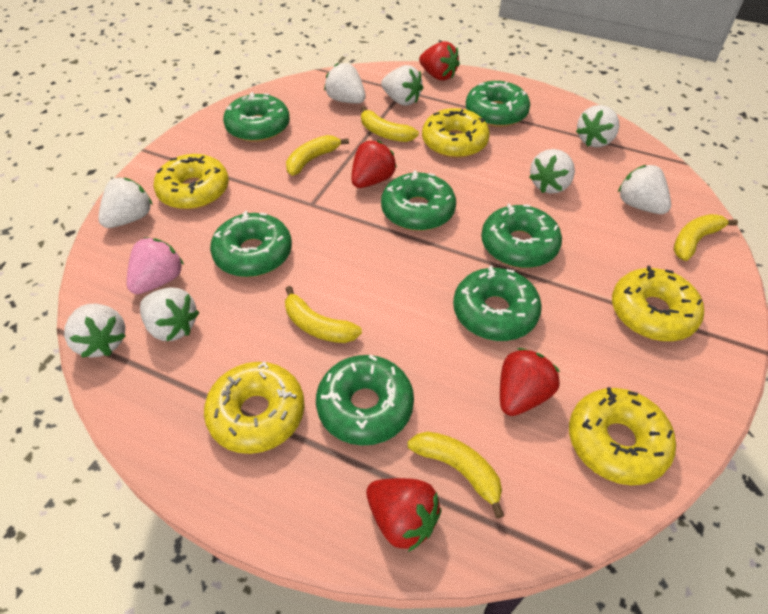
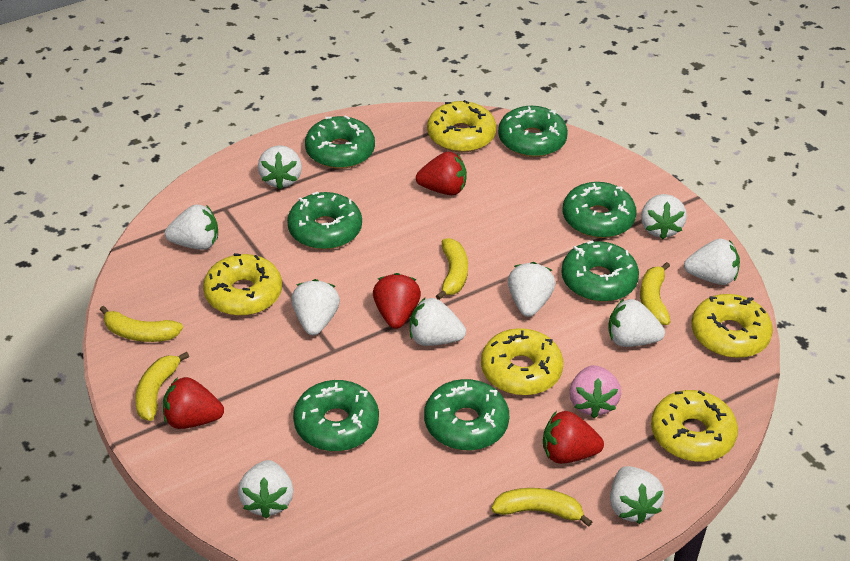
white strawberry: 8 -> 10

